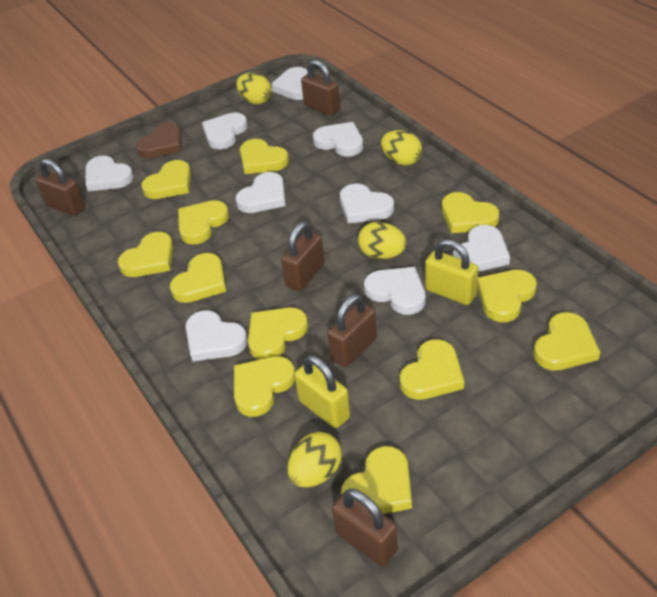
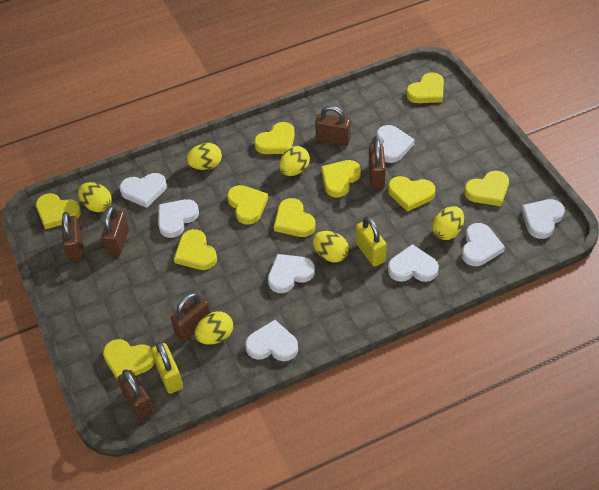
brown heart: 1 -> 0
brown padlock: 5 -> 6
white heart: 9 -> 8
yellow egg: 4 -> 6
yellow heart: 12 -> 10

